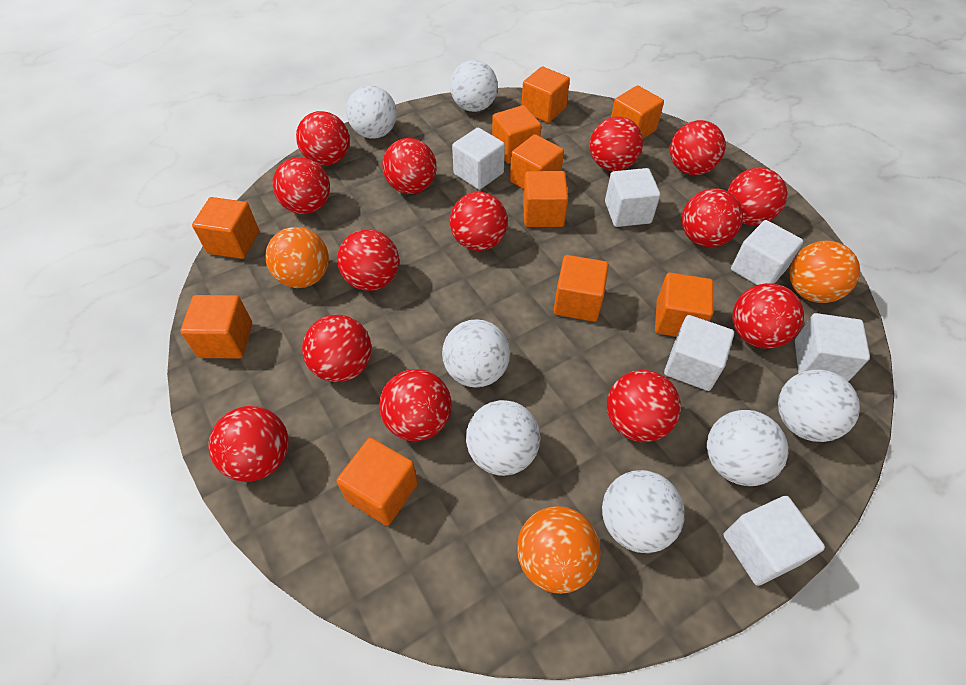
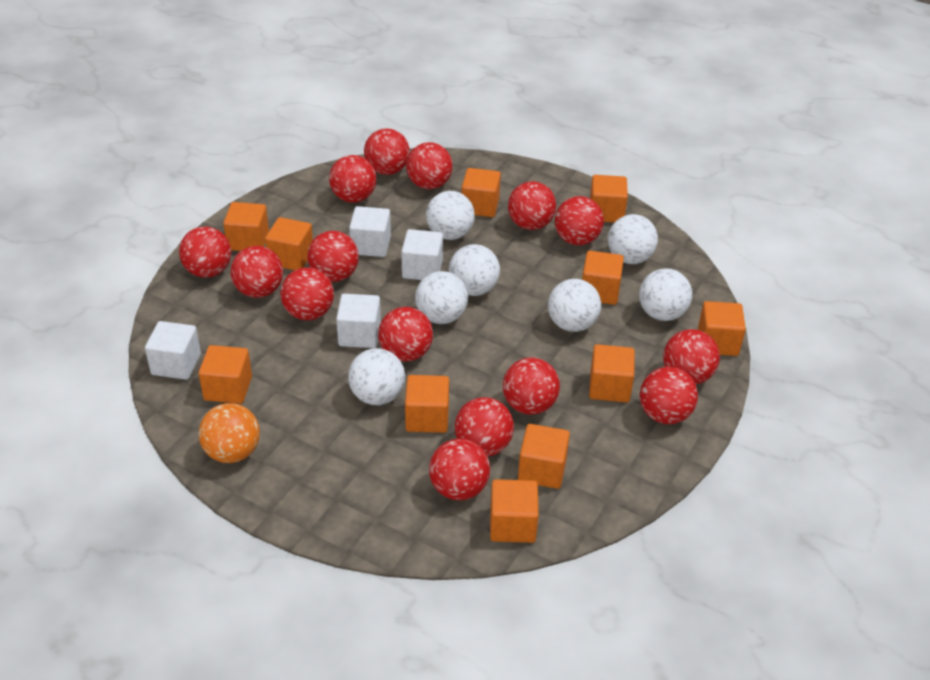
orange ball: 3 -> 1
orange cube: 10 -> 11
red ball: 14 -> 15
white cube: 6 -> 4

